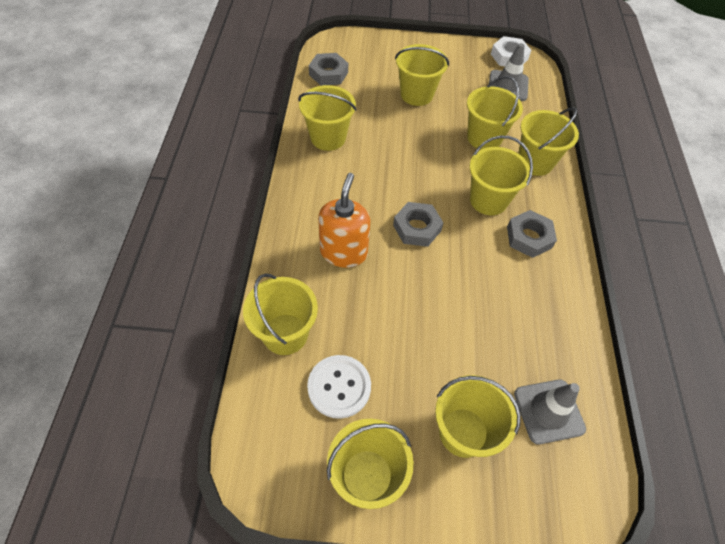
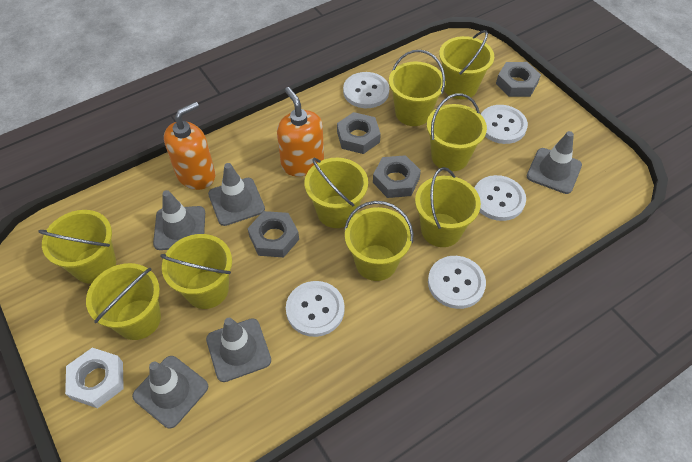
grey nut: 3 -> 4
grey traffic cone: 2 -> 5
orange soap dispenser: 1 -> 2
white button: 1 -> 5
yellow bucket: 8 -> 9

